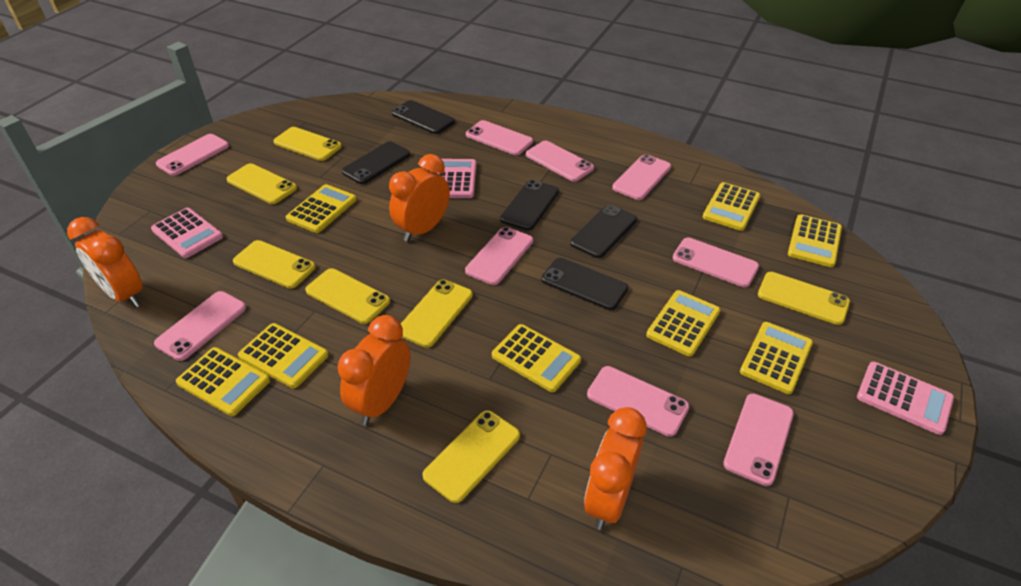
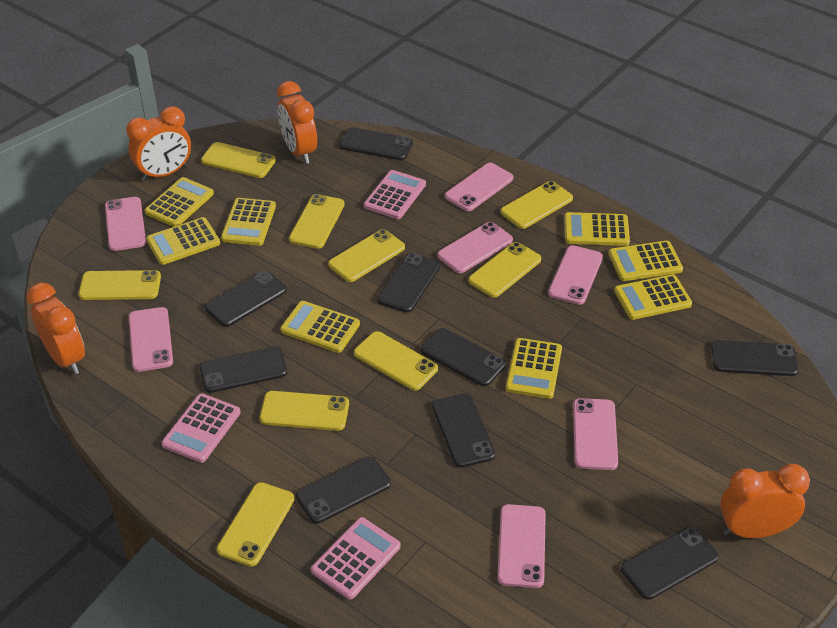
black phone: 5 -> 9
pink phone: 9 -> 7
yellow phone: 7 -> 9

